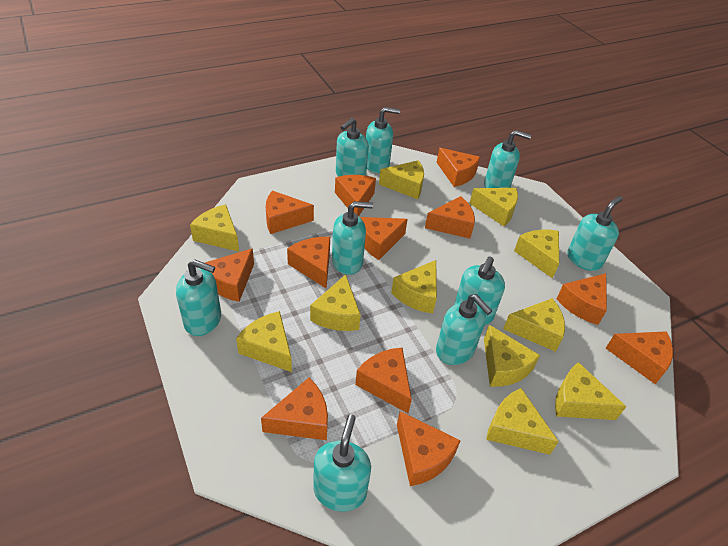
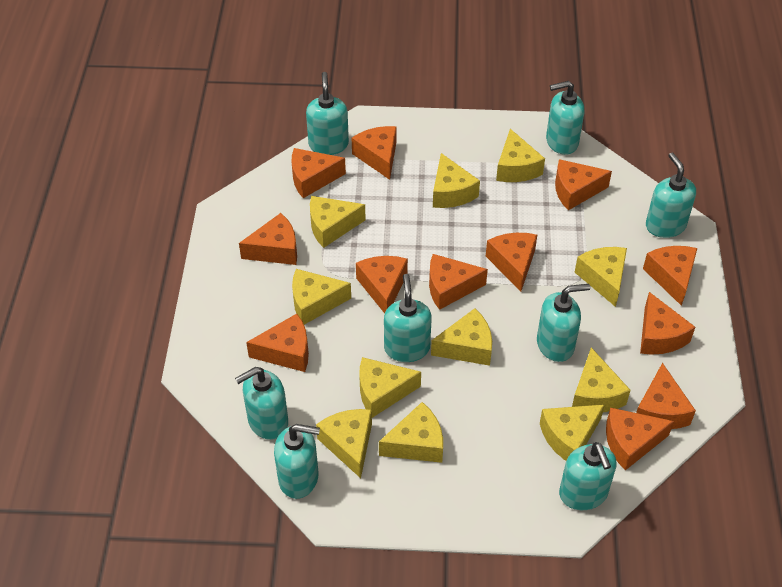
turquoise soap dispenser: 9 -> 8

